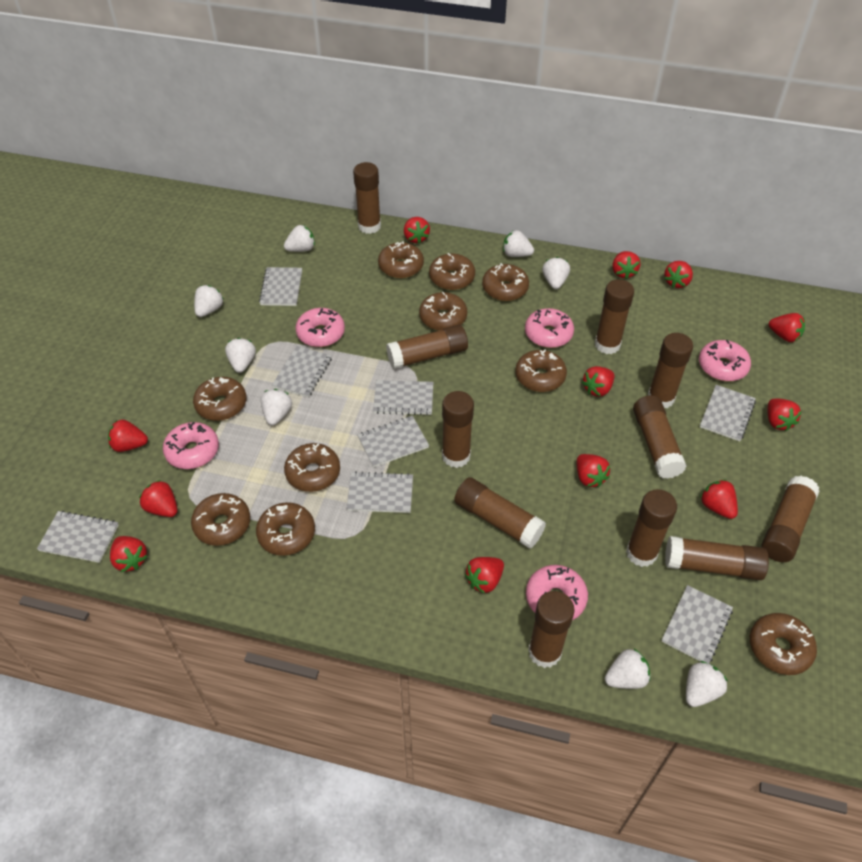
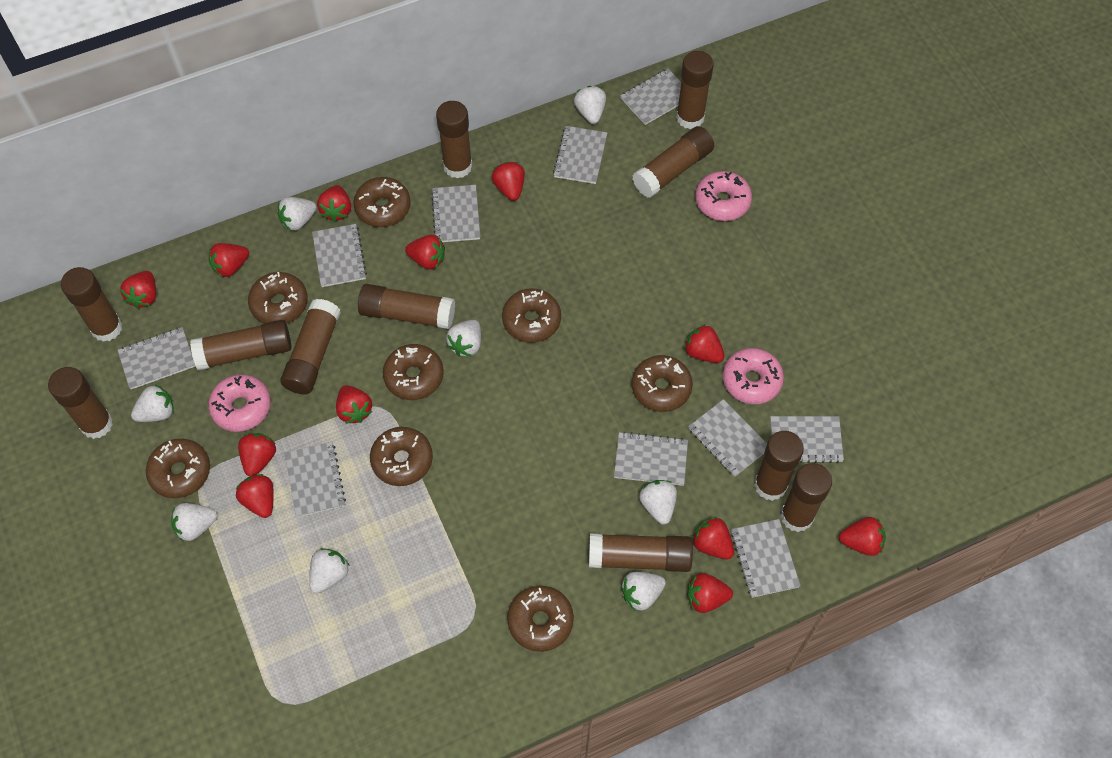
brown donut: 10 -> 8
grey notebook: 8 -> 10
pink donut: 5 -> 3

